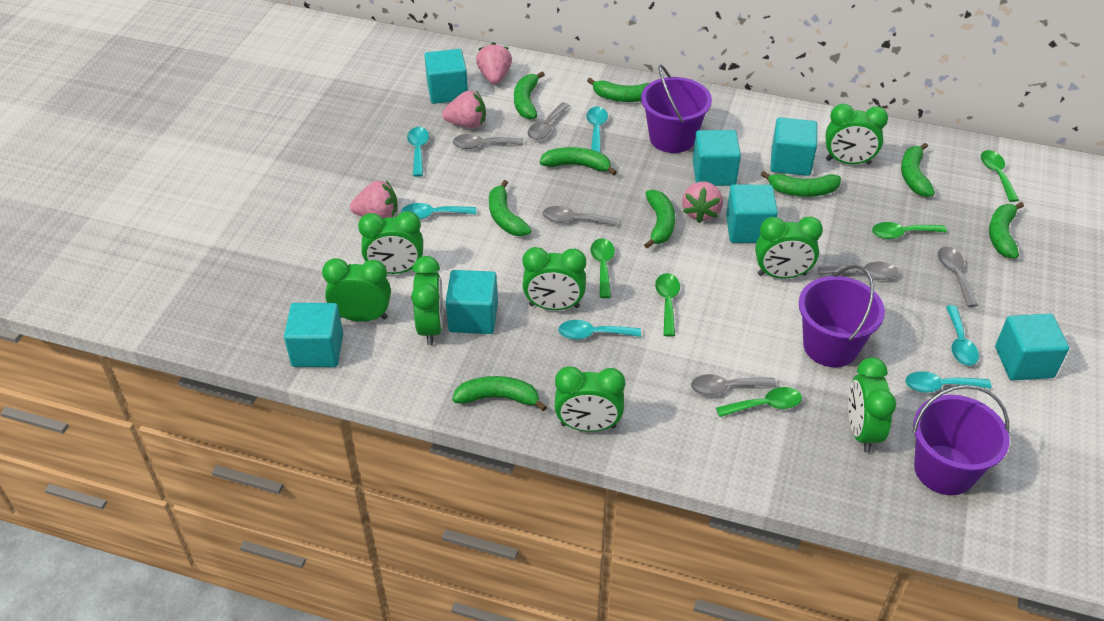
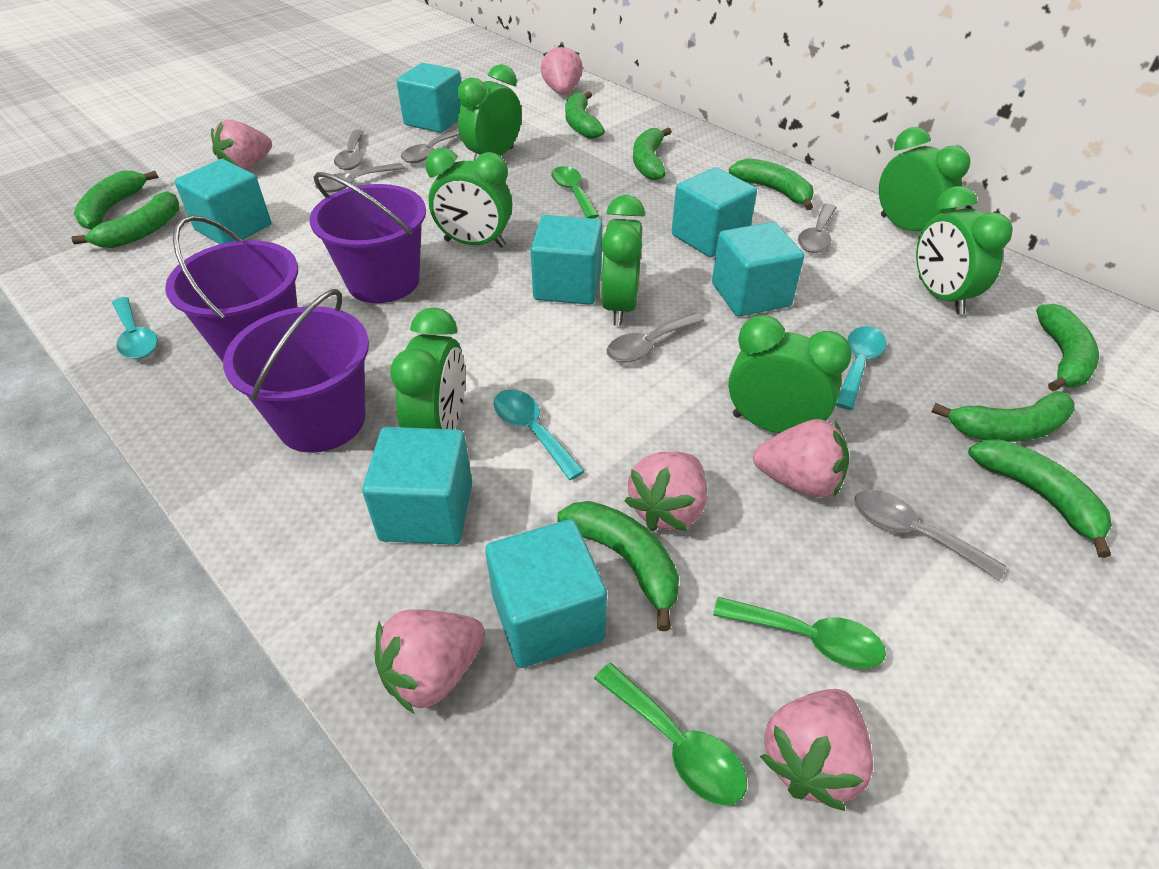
green clock: 8 -> 7
green spoon: 5 -> 3
pink strawberry: 4 -> 6
turquoise spoon: 6 -> 3

